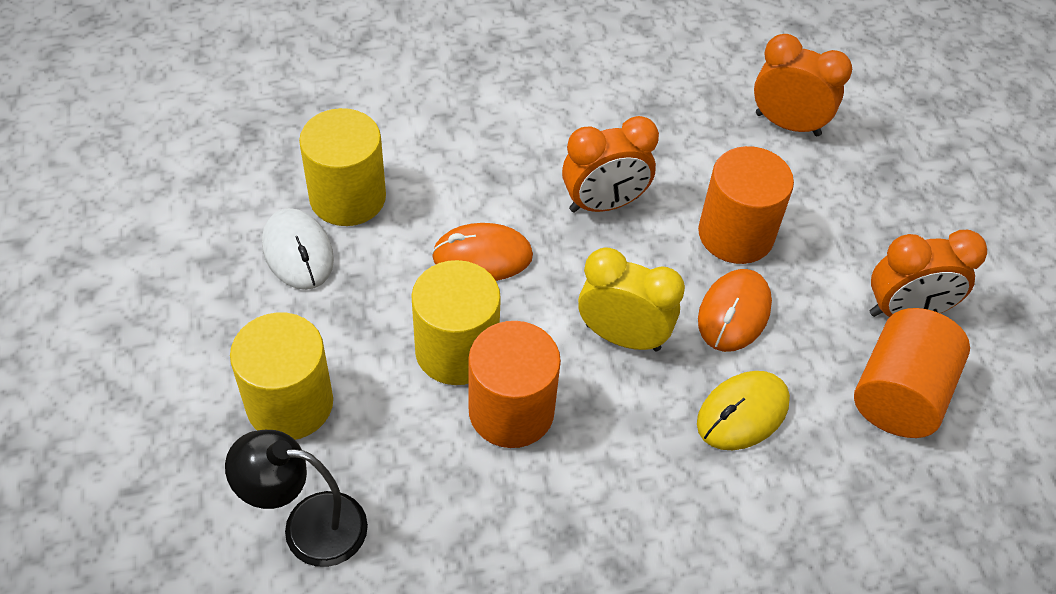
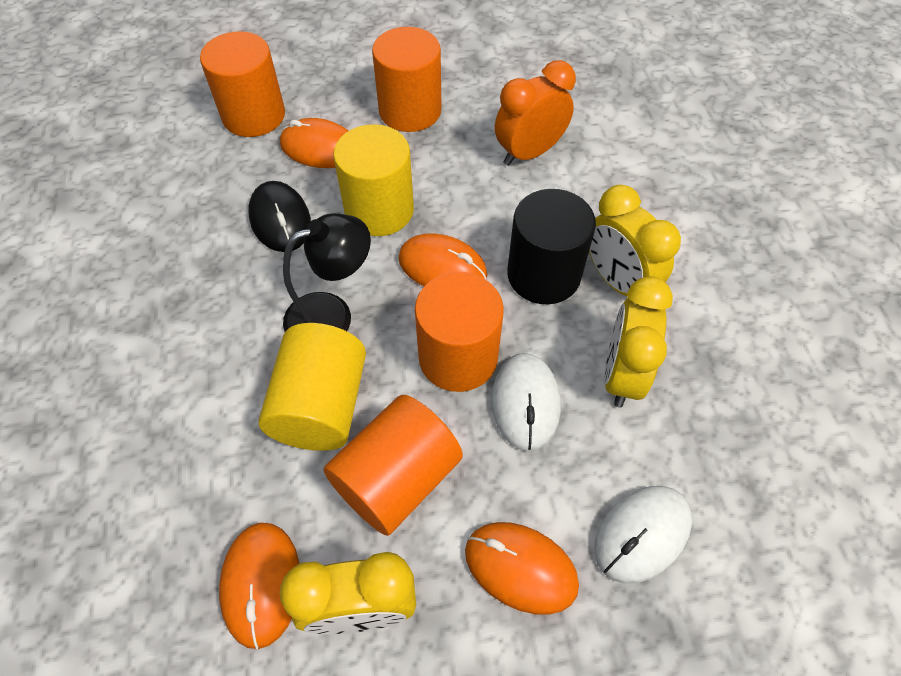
black cylinder: 0 -> 1
black mouse: 0 -> 1
orange clock: 3 -> 1
orange cylinder: 3 -> 4
orange mouse: 2 -> 4
white mouse: 1 -> 2
yellow clock: 1 -> 3
yellow cylinder: 3 -> 2
yellow mouse: 1 -> 0

